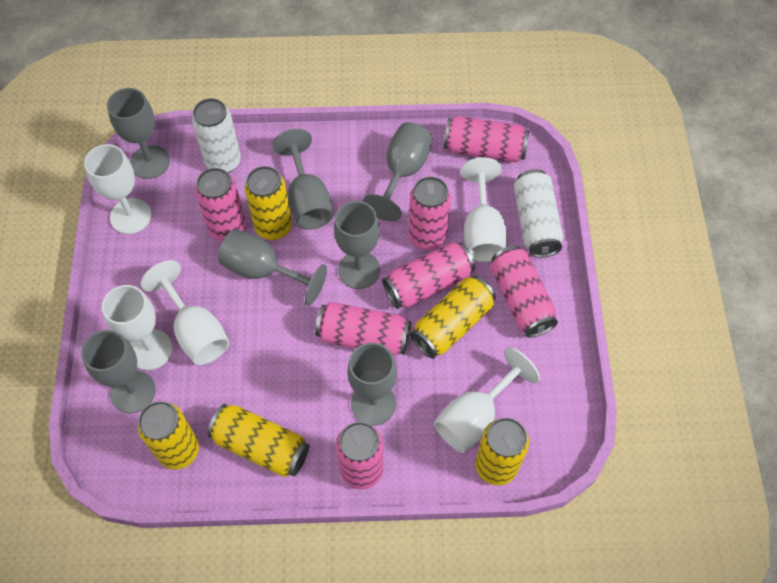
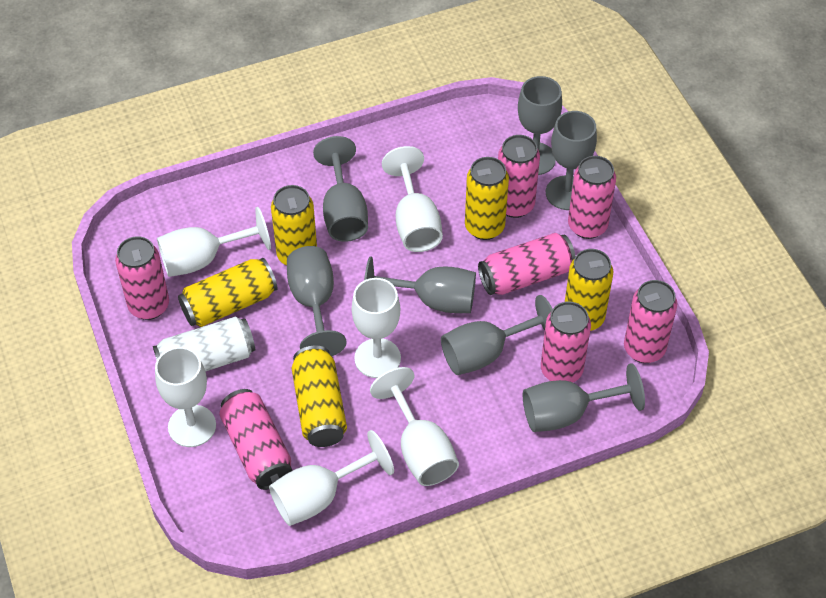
white can: 2 -> 1
white goblet: 5 -> 6

